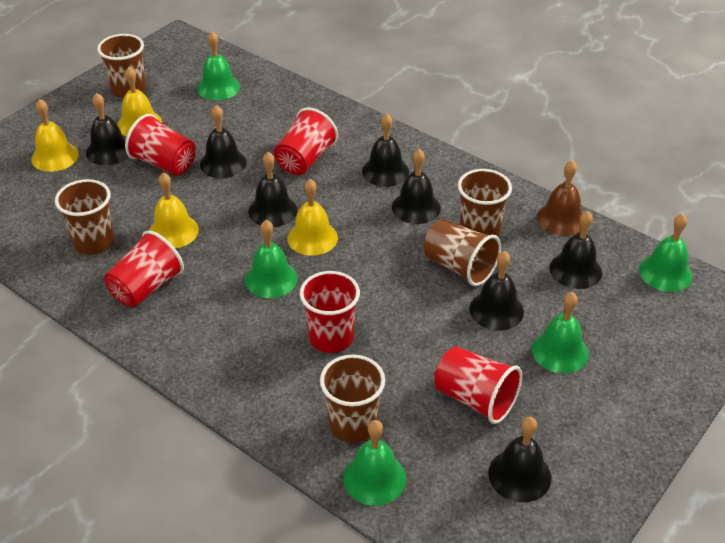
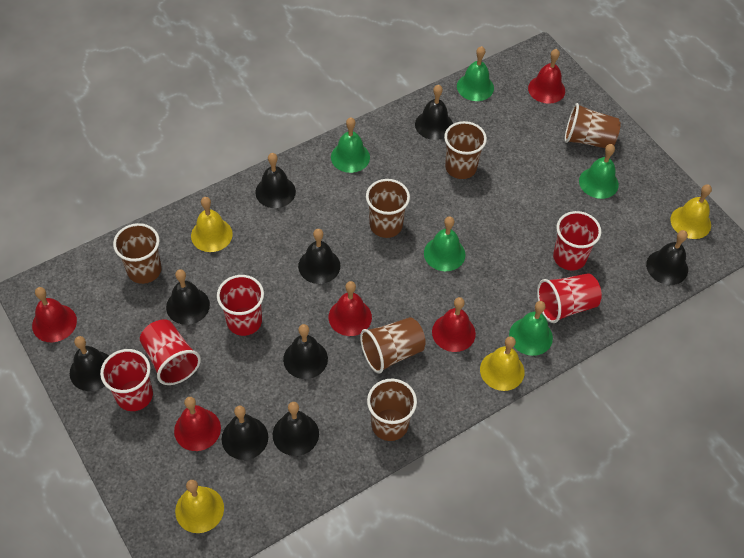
black bell: 8 -> 9
brown bell: 1 -> 0
brown cup: 5 -> 6
red bell: 0 -> 5

